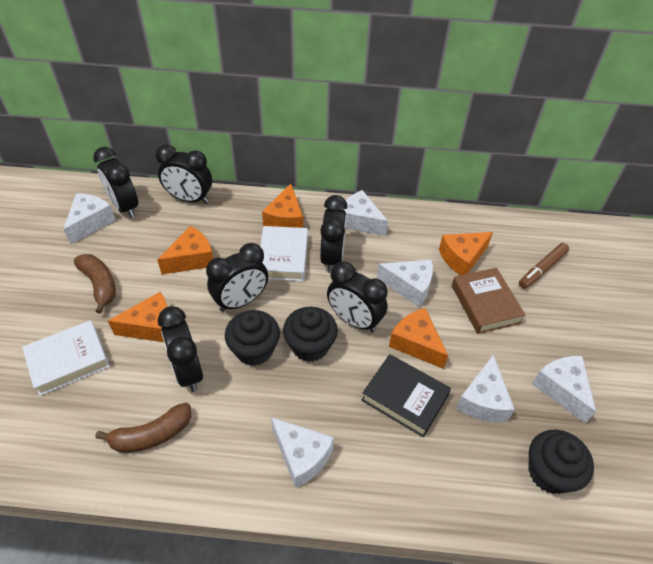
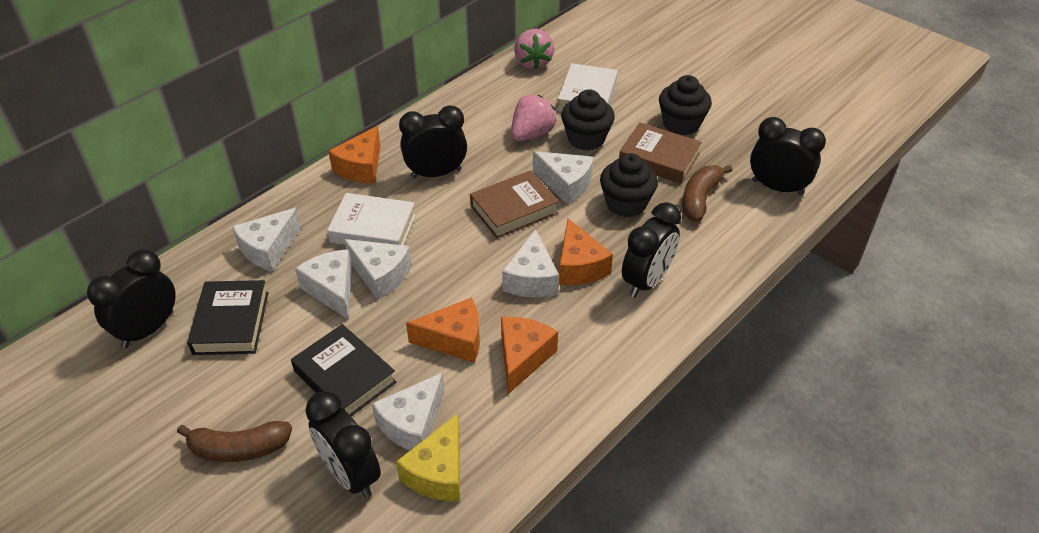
black book: 1 -> 2
black clock: 6 -> 5
brown book: 1 -> 2
brown marker: 1 -> 0
orange cheese: 5 -> 4
pink strawberry: 0 -> 2
yellow cheese: 0 -> 1

